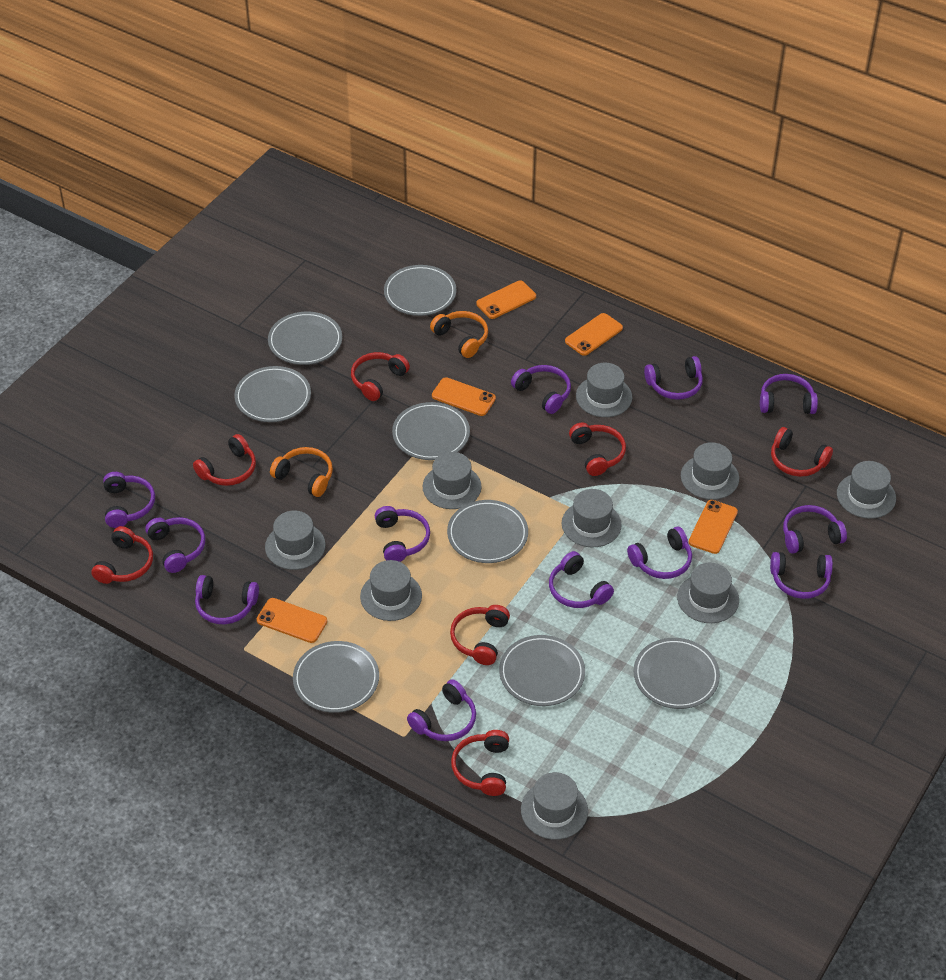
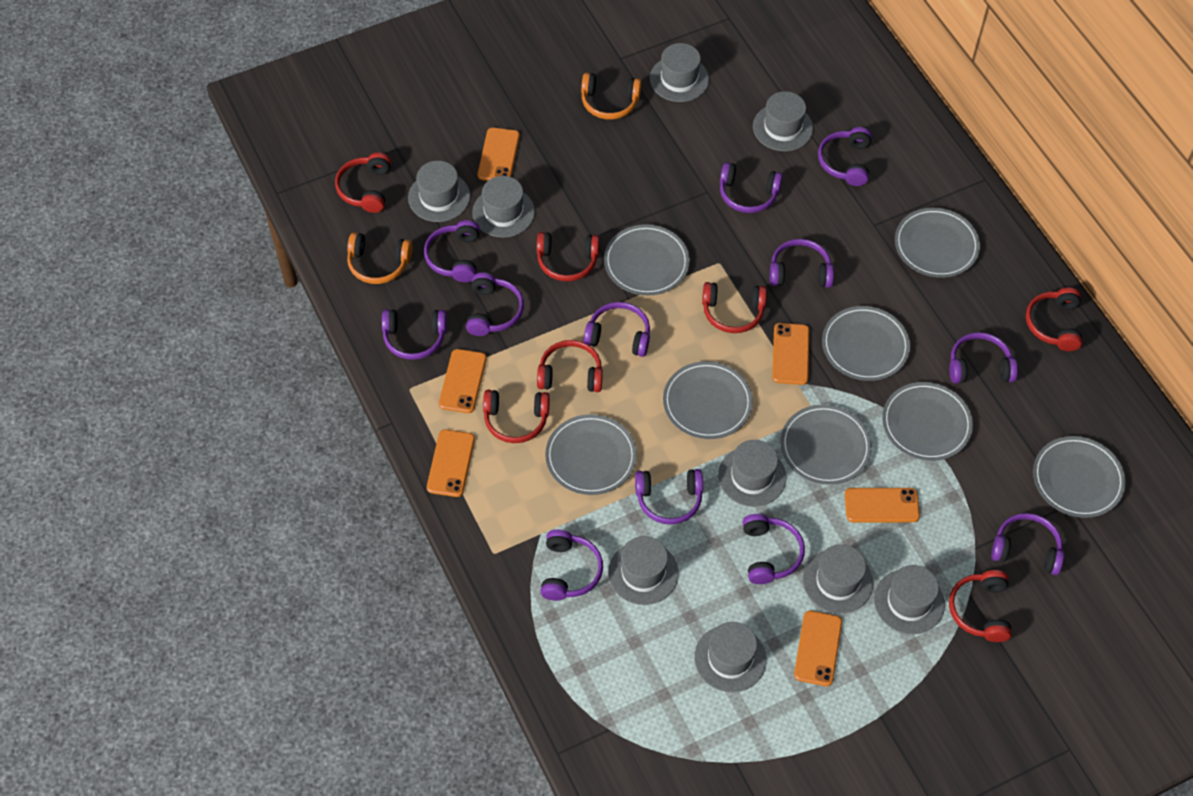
orange phone: 5 -> 6

